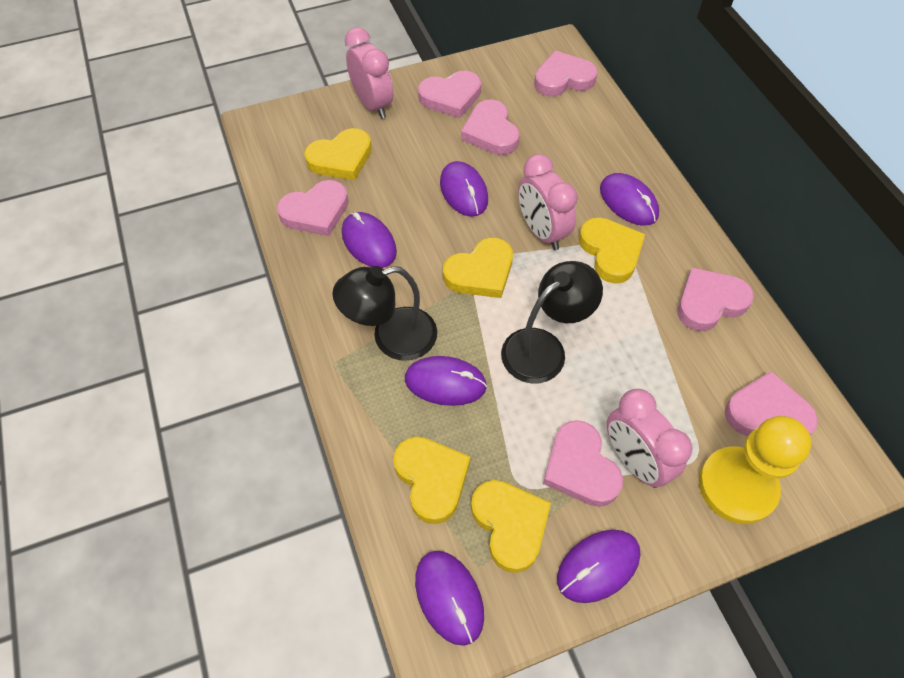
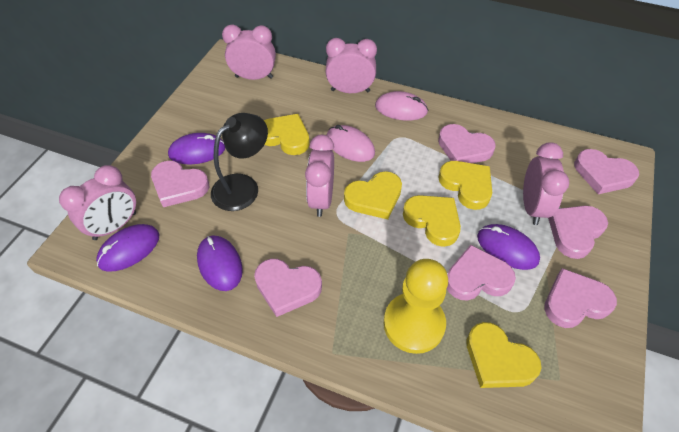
black lamp: 2 -> 1
pink clock: 3 -> 5
pink mouse: 0 -> 2
purple mouse: 6 -> 4

